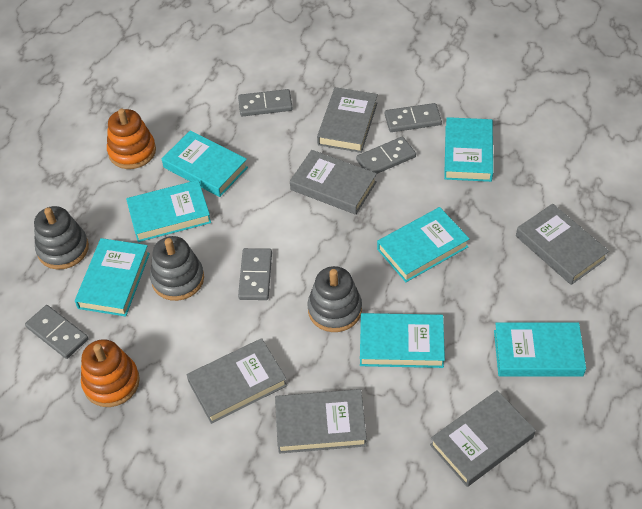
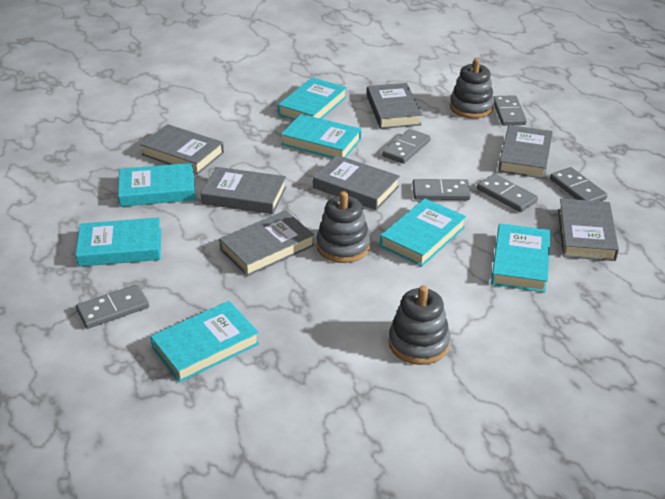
grey book: 6 -> 7
grey domino: 5 -> 6
orange stacking toy: 2 -> 0

